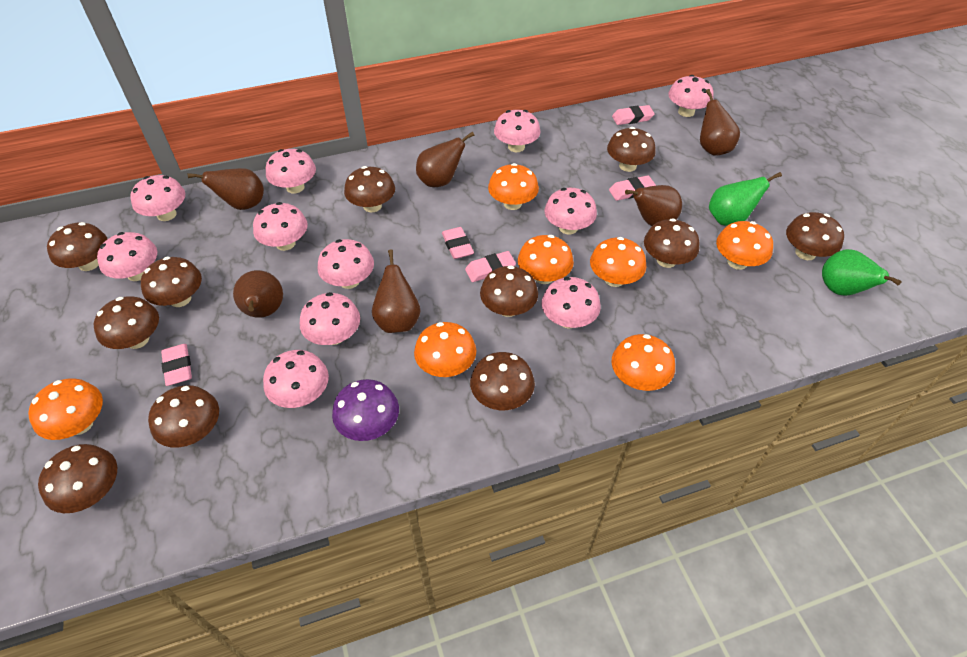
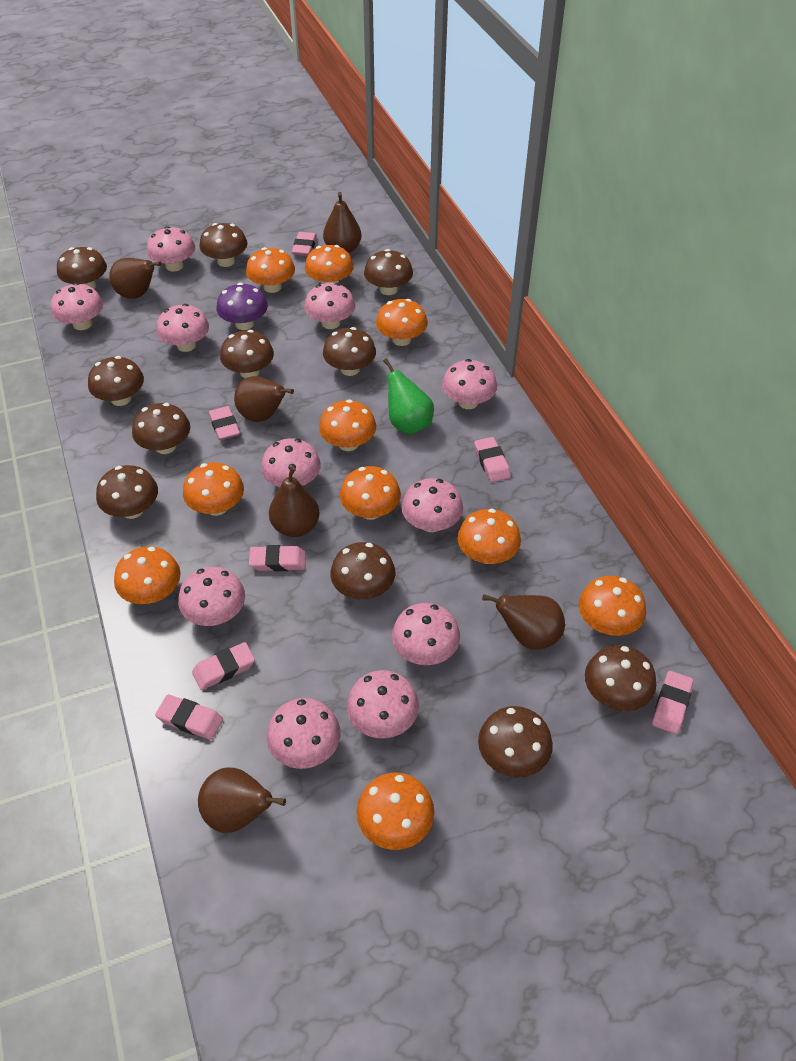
green pear: 2 -> 1
orange mushroom: 7 -> 10
pink eraser: 5 -> 7

